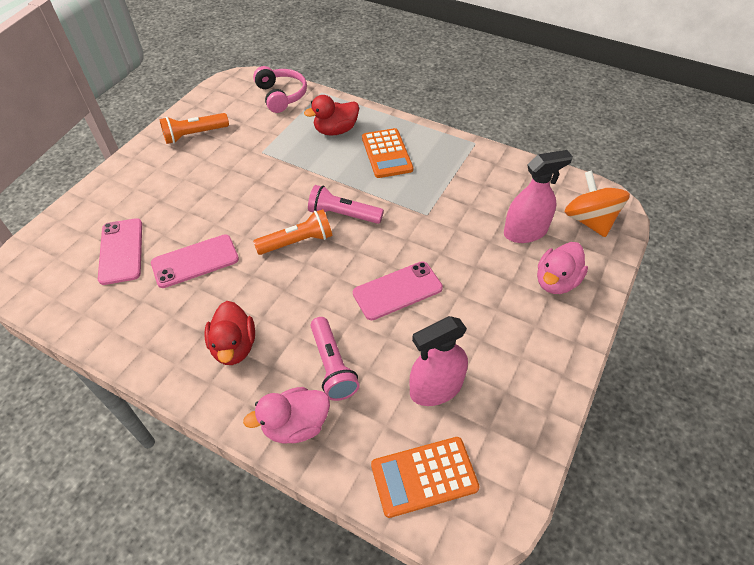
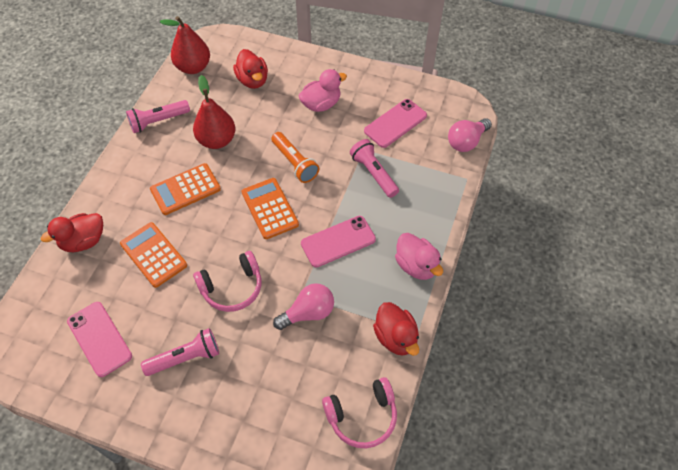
orange calculator: 2 -> 3
orange flashlight: 2 -> 1
orange spinning top: 1 -> 0
pink flashlight: 2 -> 3
pink headphones: 1 -> 2
pink light bulb: 0 -> 2
pink spray bottle: 2 -> 0
red duck: 2 -> 3
red pear: 0 -> 2

